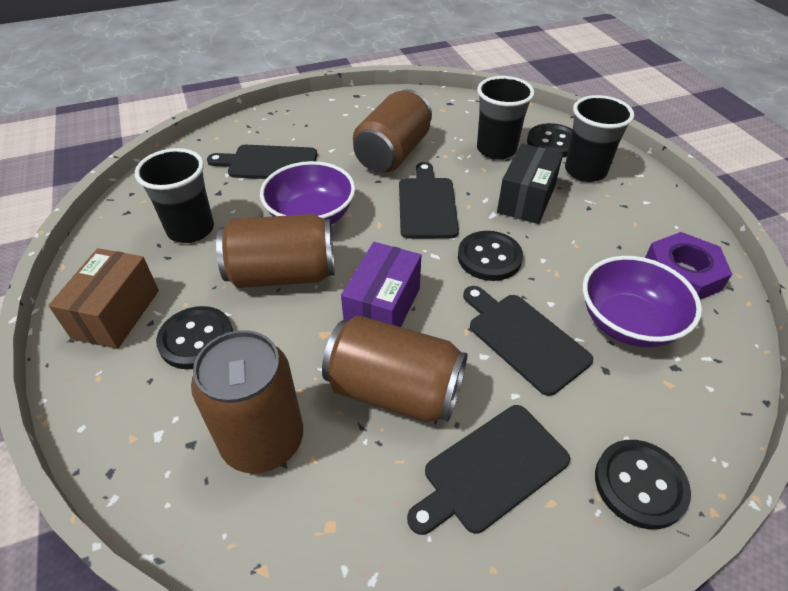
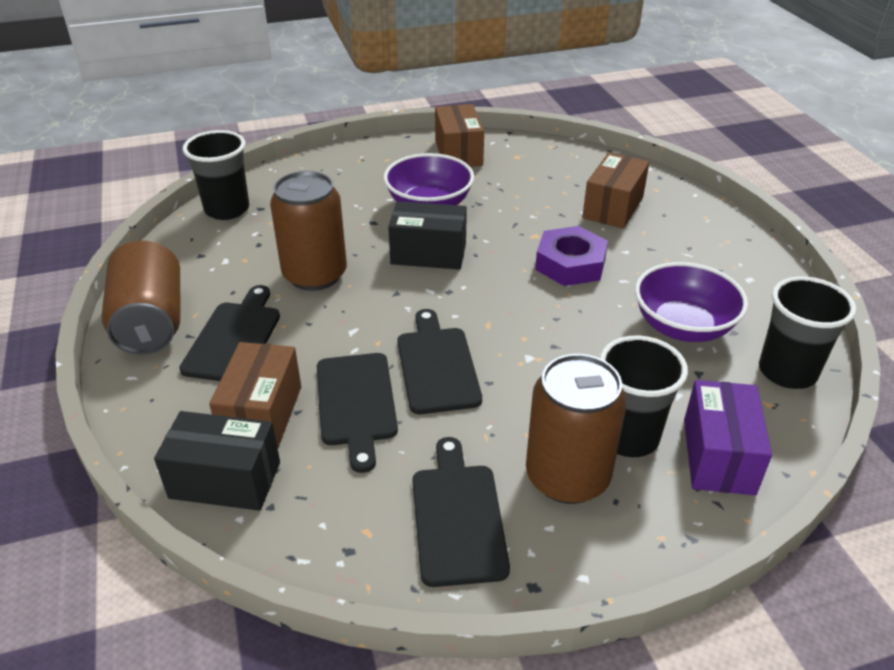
black box: 1 -> 2
black button: 4 -> 0
brown box: 1 -> 3
brown can: 4 -> 3

